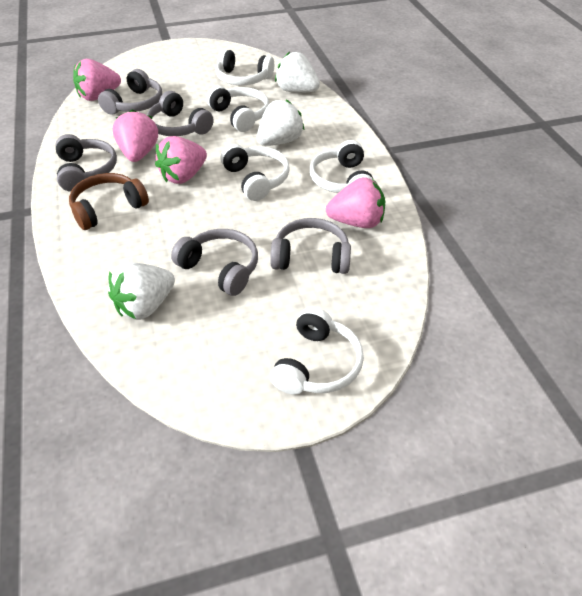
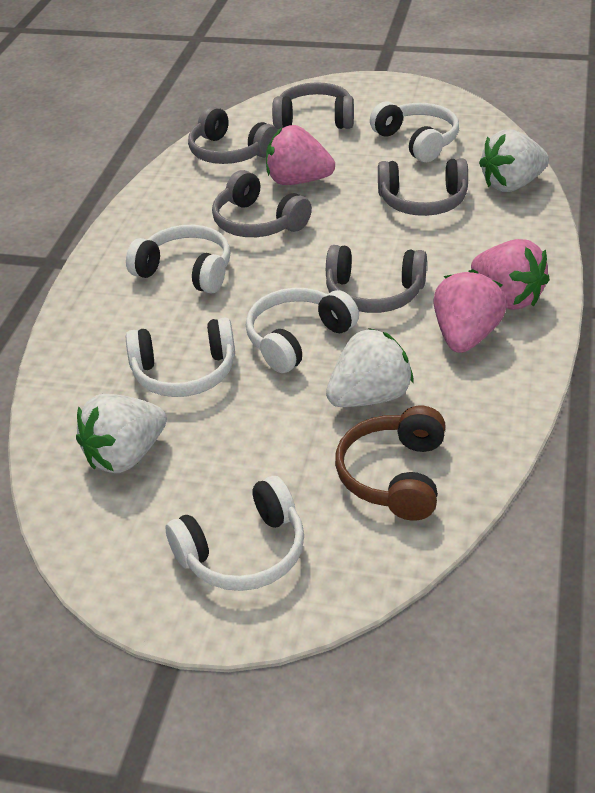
pink strawberry: 4 -> 3

